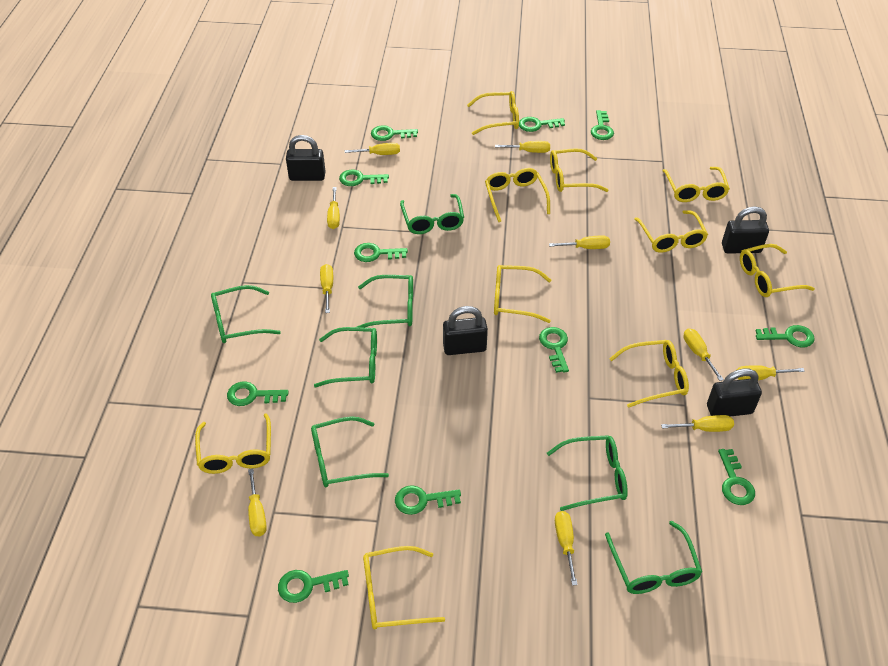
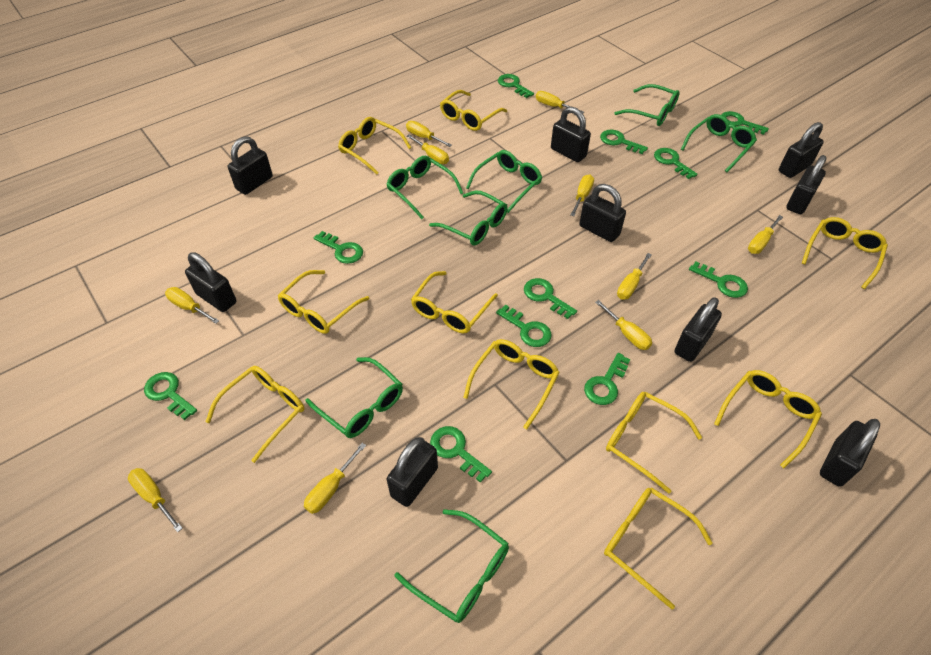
black padlock: 4 -> 9

